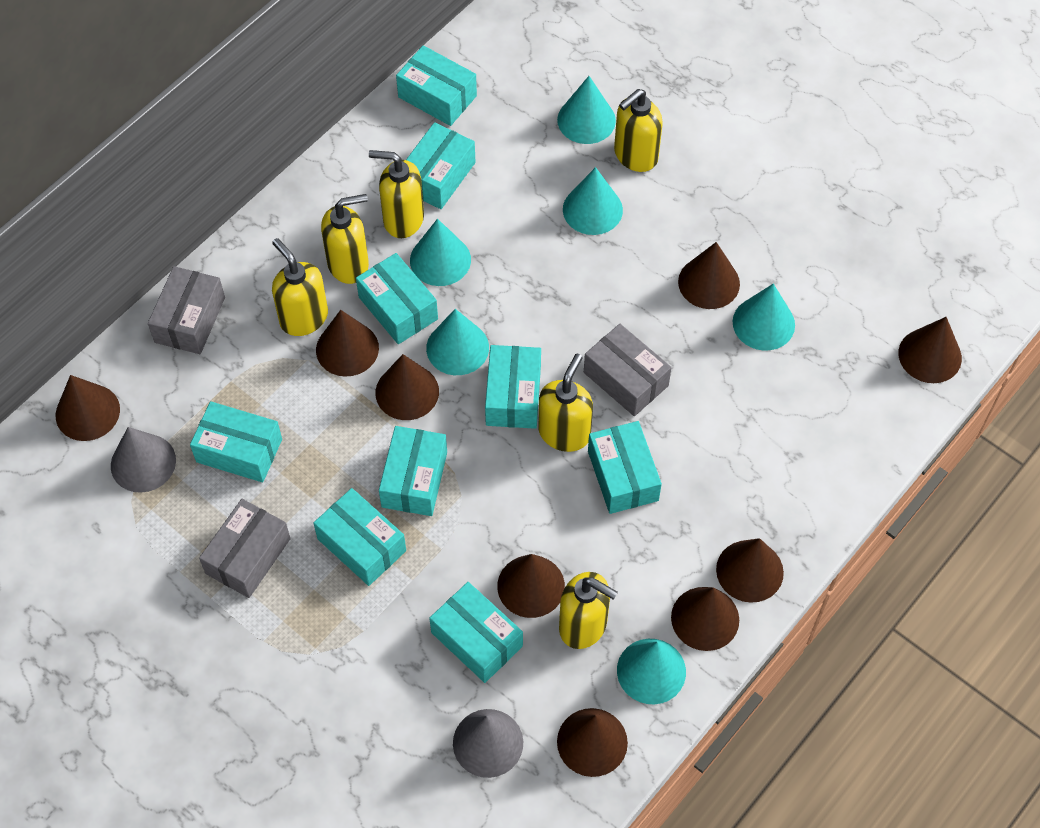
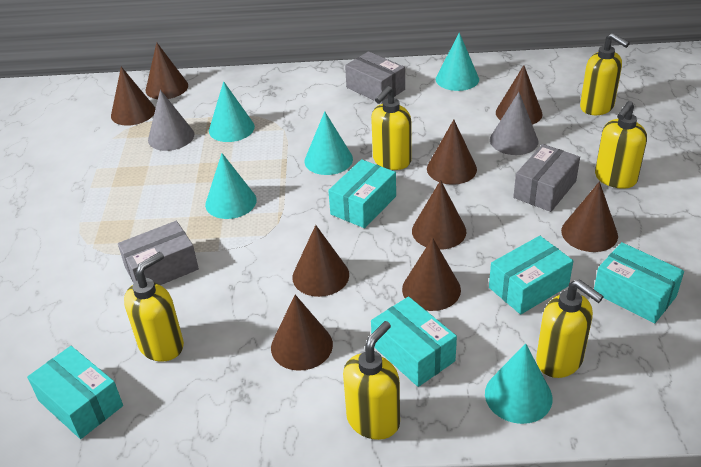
turquoise box: 9 -> 5
turquoise cone: 6 -> 5

